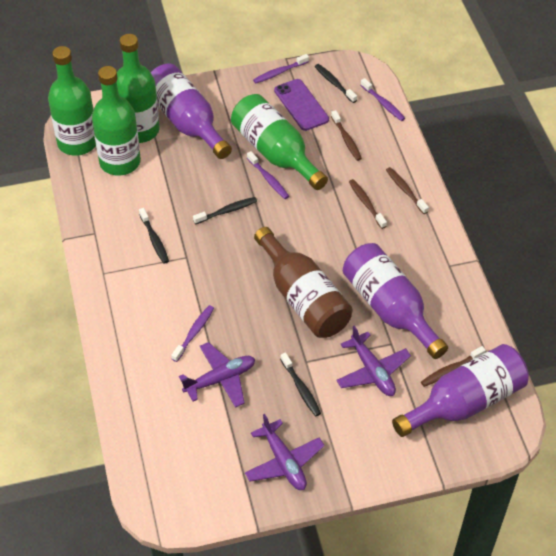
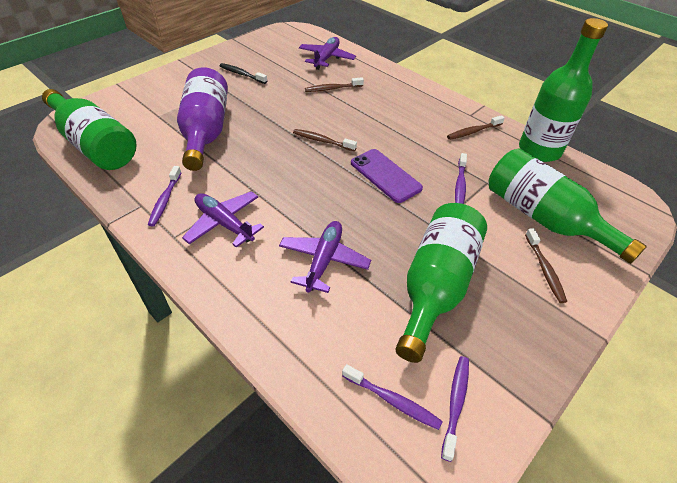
black toothbrush: 4 -> 1
brown bottle: 1 -> 0
purple bottle: 3 -> 1

